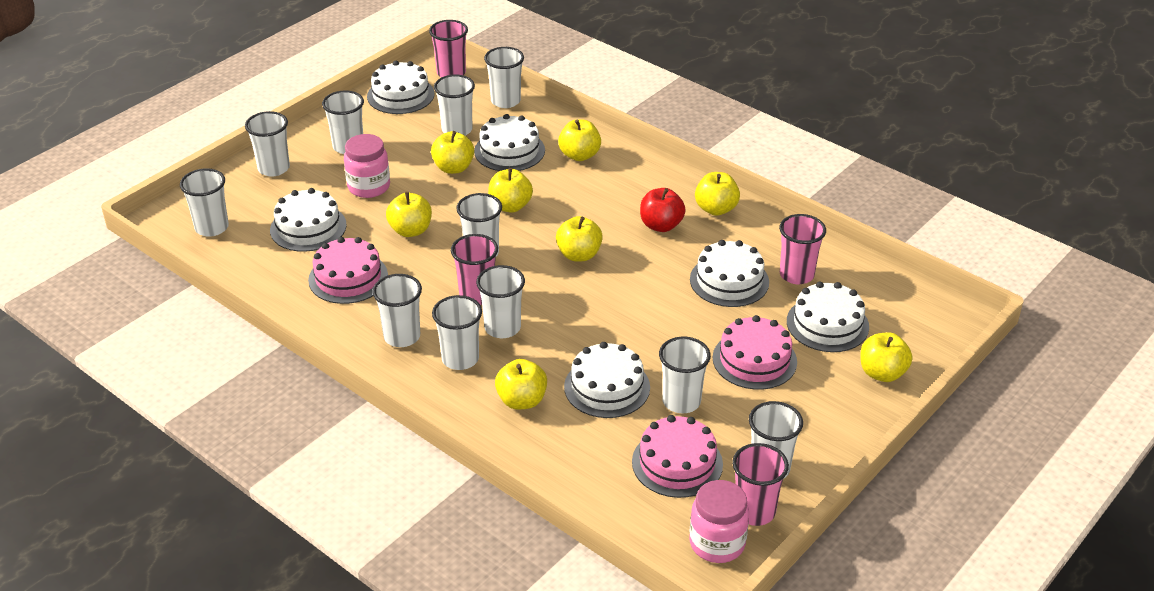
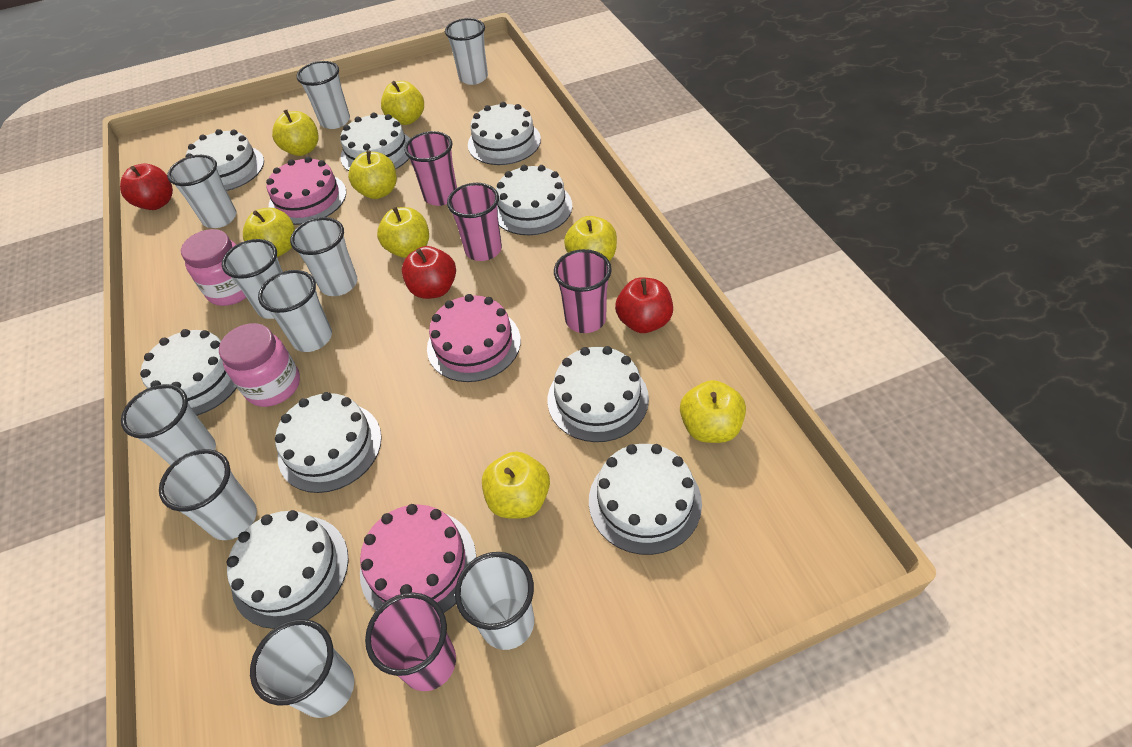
red apple: 1 -> 3
white cake: 6 -> 9
white cup: 11 -> 10

